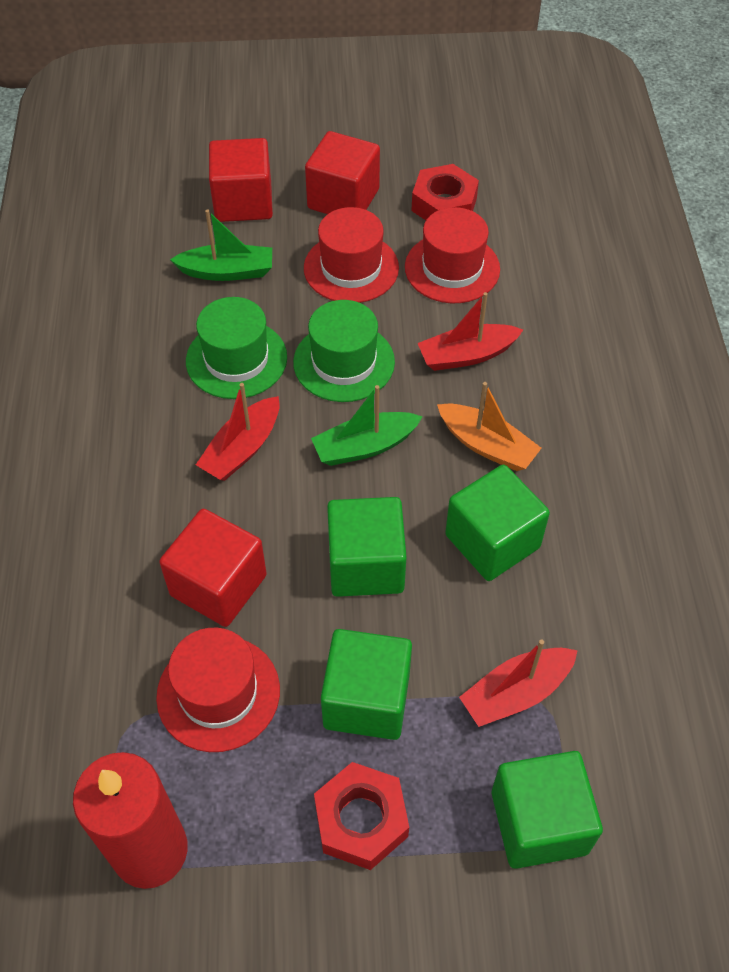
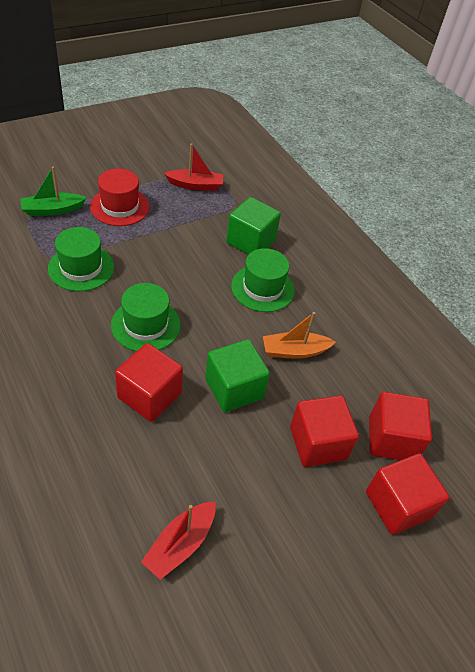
green boat: 2 -> 1
green cube: 4 -> 2
green hat: 2 -> 3
red boat: 3 -> 2
red candle: 1 -> 0
red cube: 3 -> 4
red hat: 3 -> 1
red nut: 2 -> 0

